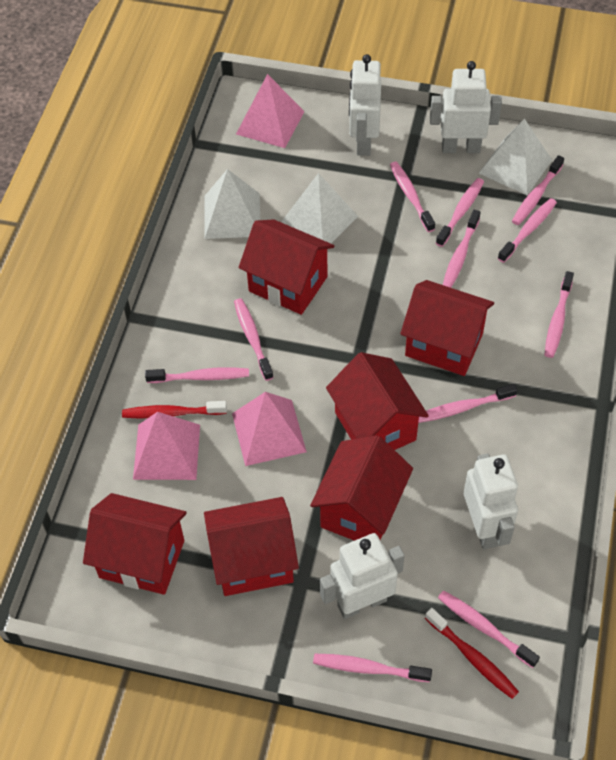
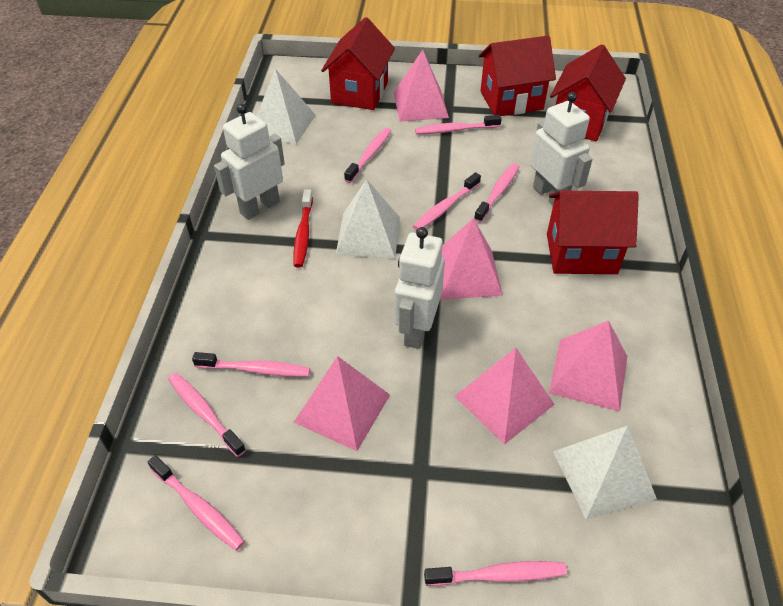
pink pyramid: 3 -> 5
pink toothbrush: 11 -> 8
red house: 6 -> 4
red toothbrush: 2 -> 1
white robot: 4 -> 3

